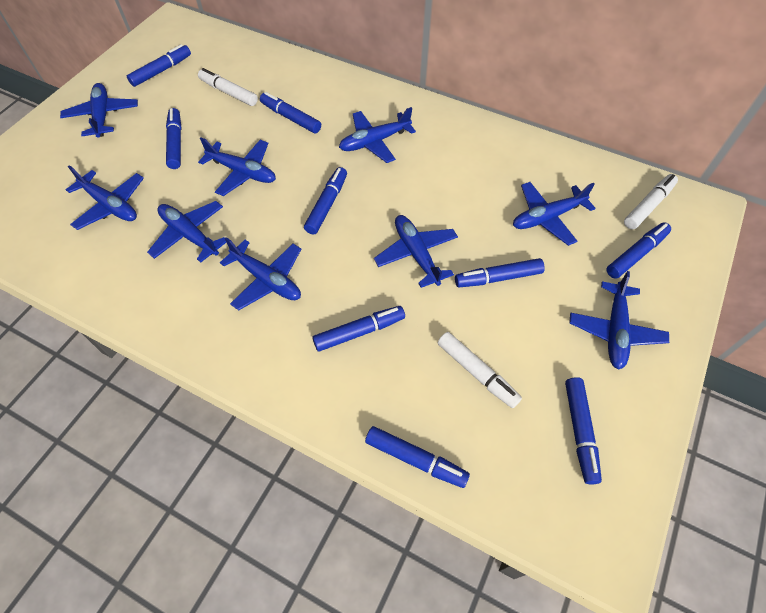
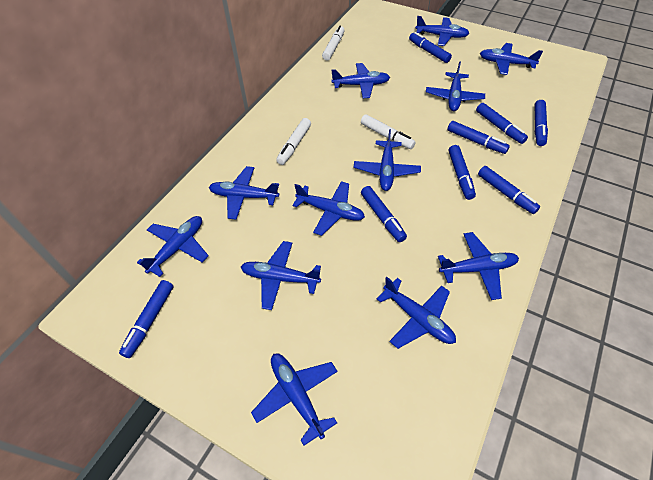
blue marker: 9 -> 8
blue plane: 9 -> 12

